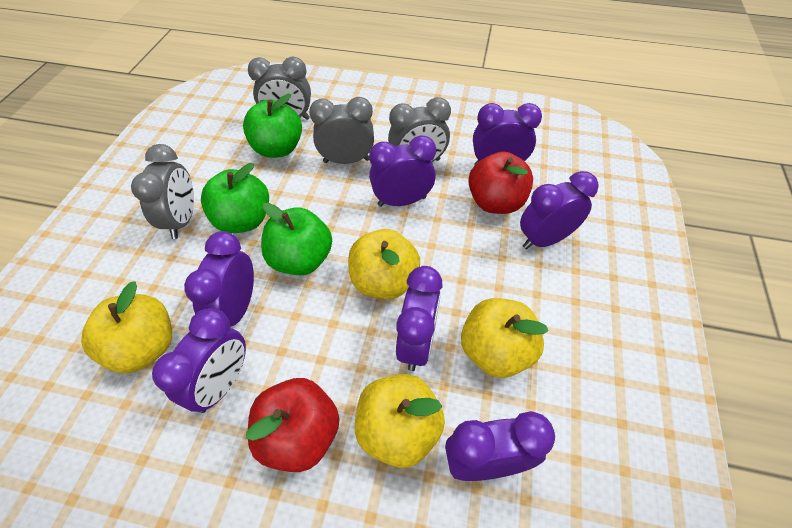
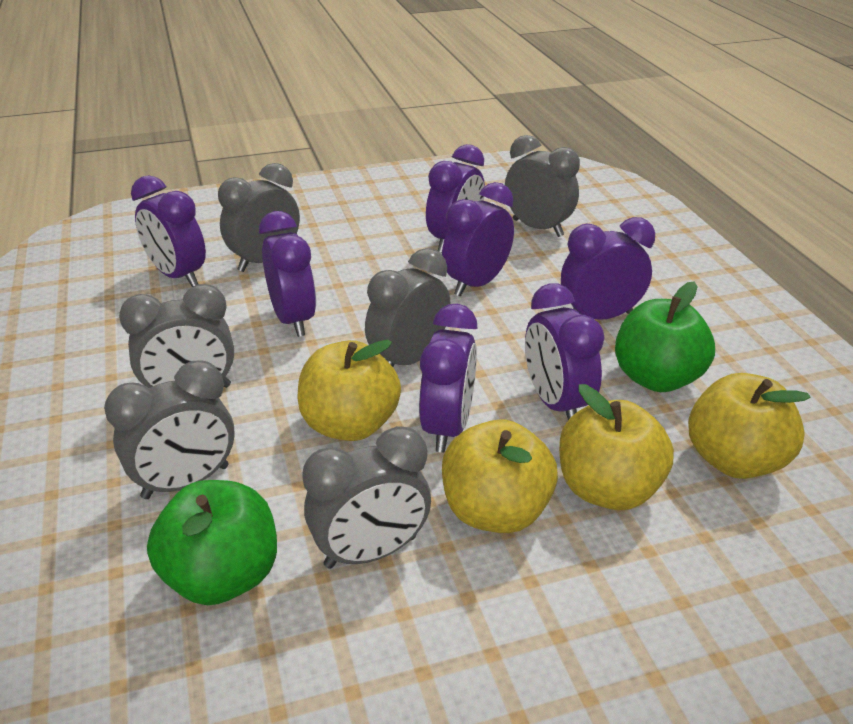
green apple: 3 -> 2
grey clock: 4 -> 6
red apple: 2 -> 0

